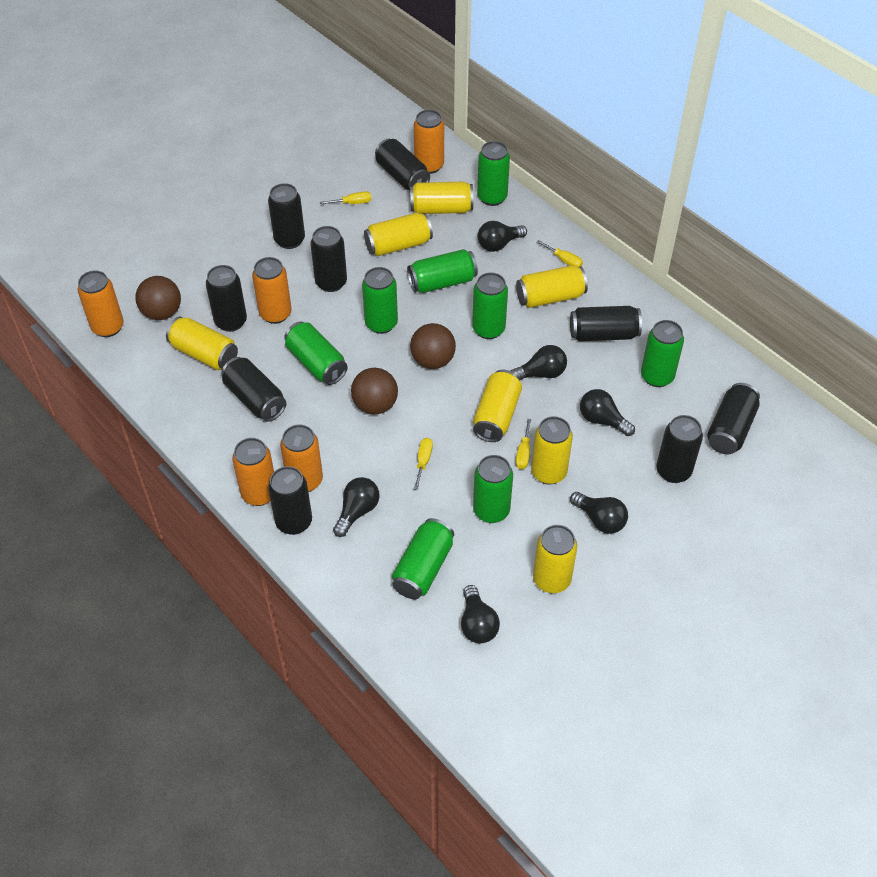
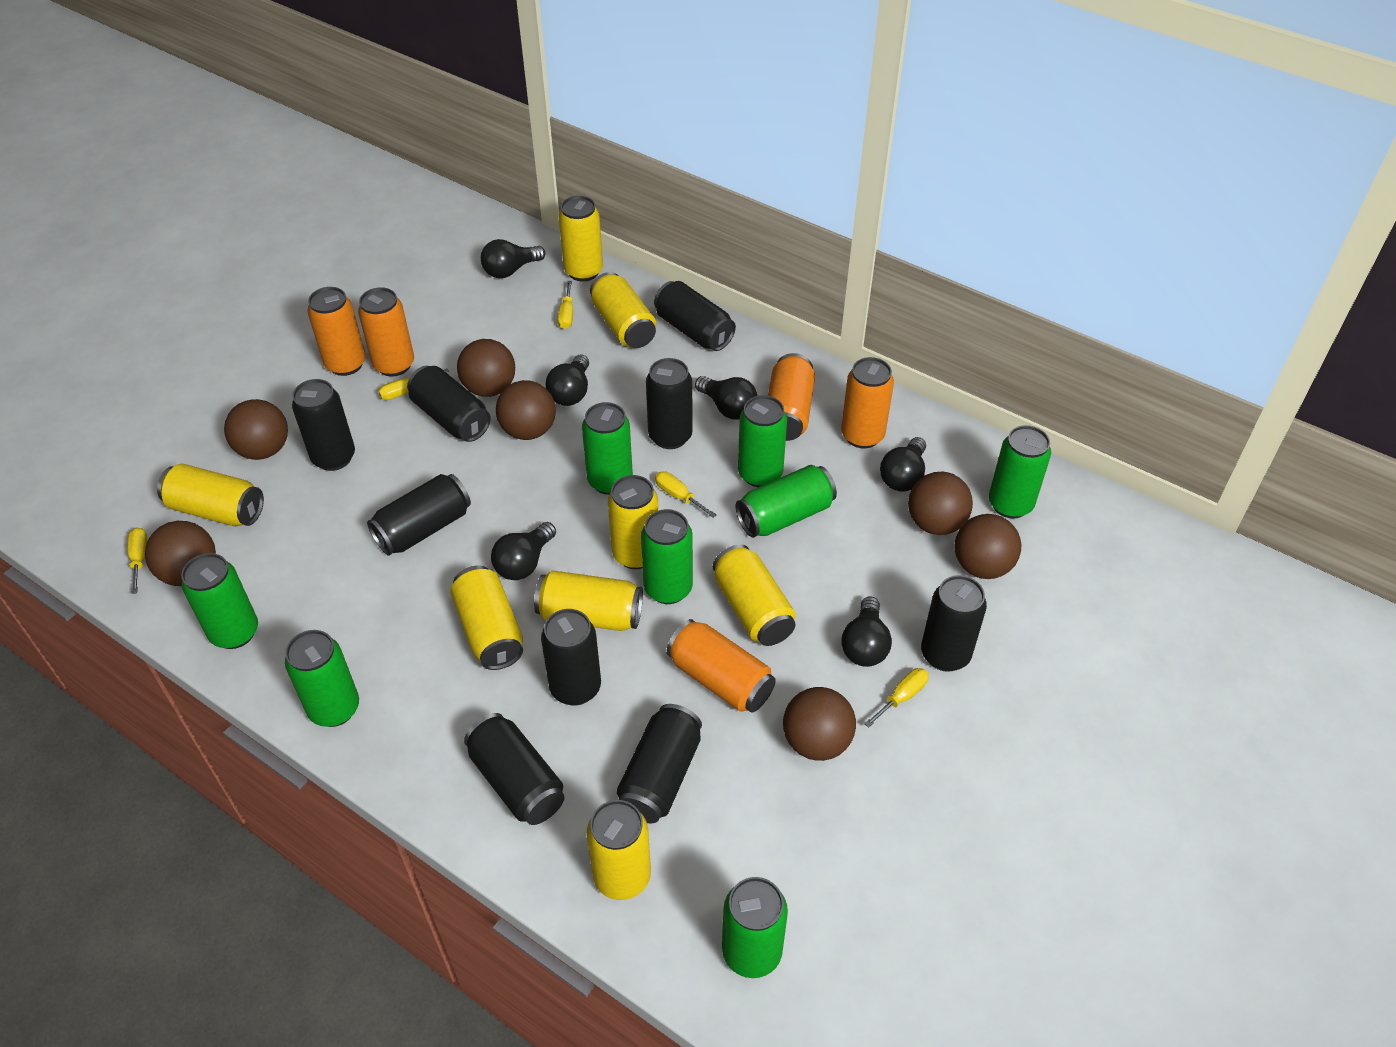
brown ball: 3 -> 7
yellow can: 7 -> 8
yellow screwdriver: 4 -> 5

